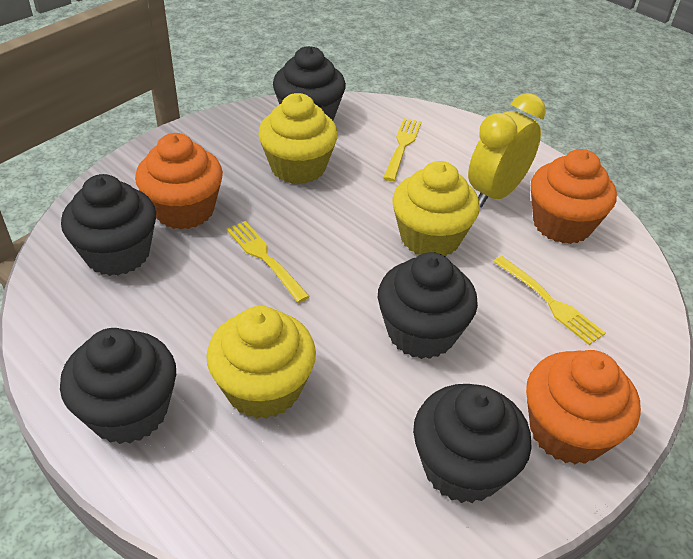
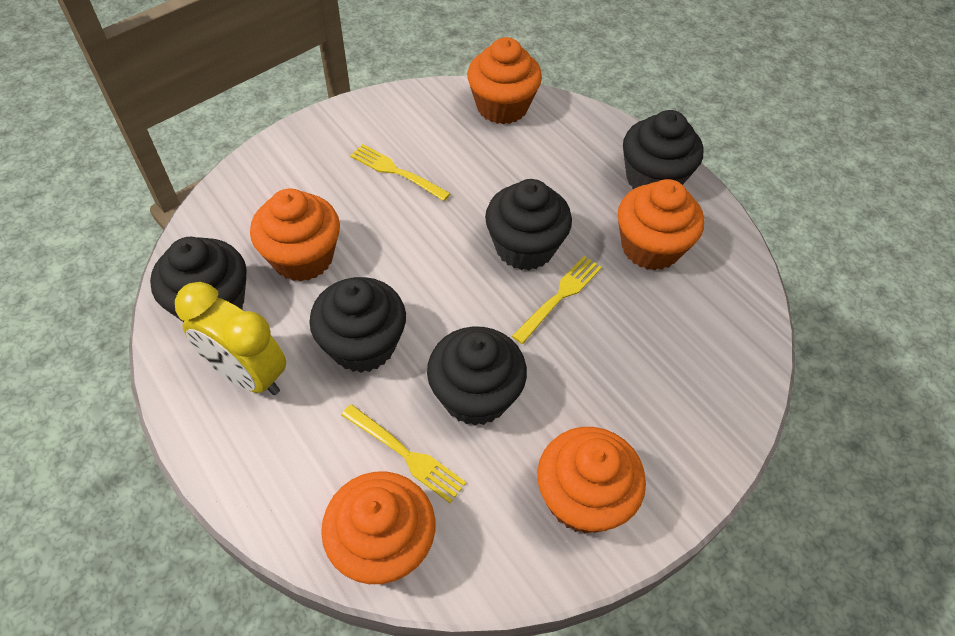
orange cupcake: 3 -> 5
yellow cupcake: 3 -> 0

